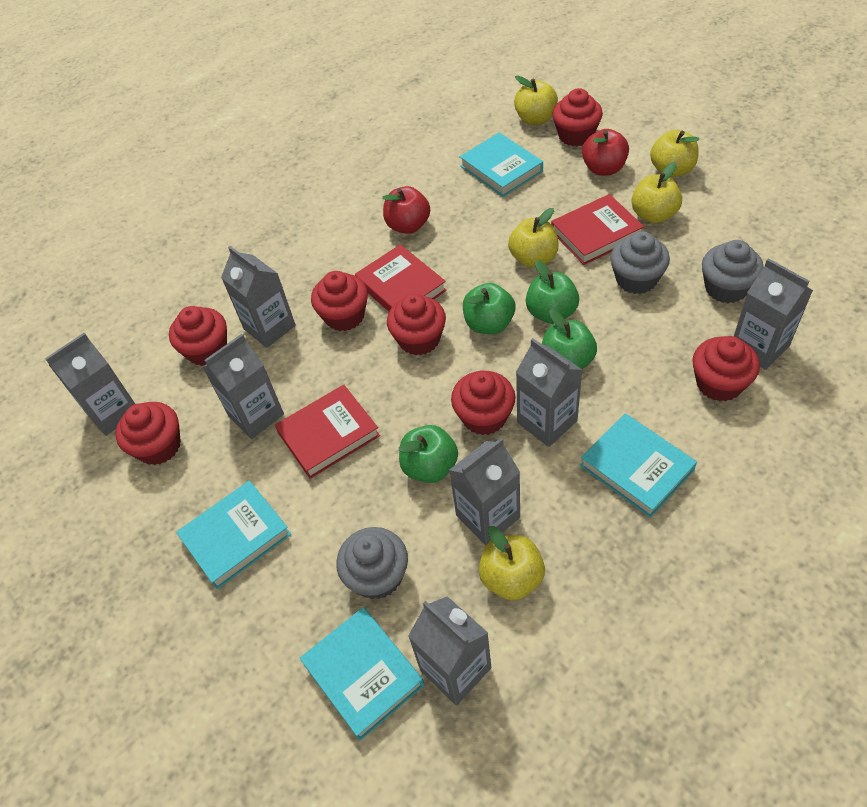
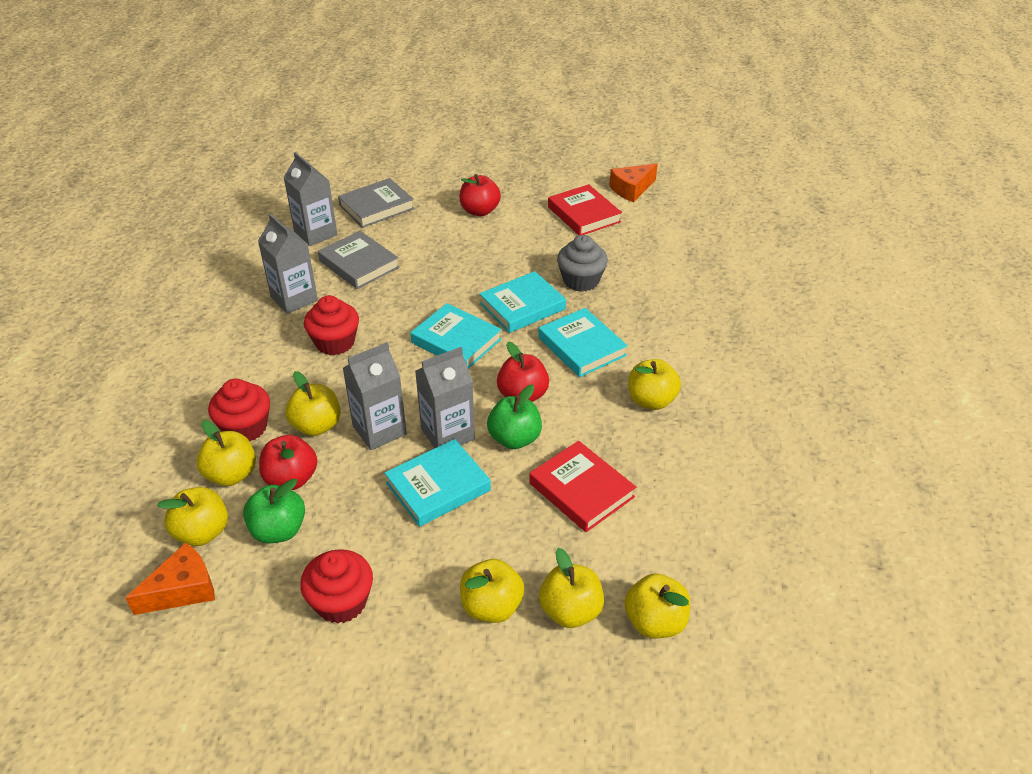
green apple: 4 -> 2
grey book: 0 -> 2
grey carton: 7 -> 4
grey cupcake: 3 -> 1
orange cheese: 0 -> 2
red apple: 2 -> 3
red book: 3 -> 2
red cupcake: 7 -> 3
yellow apple: 5 -> 7

